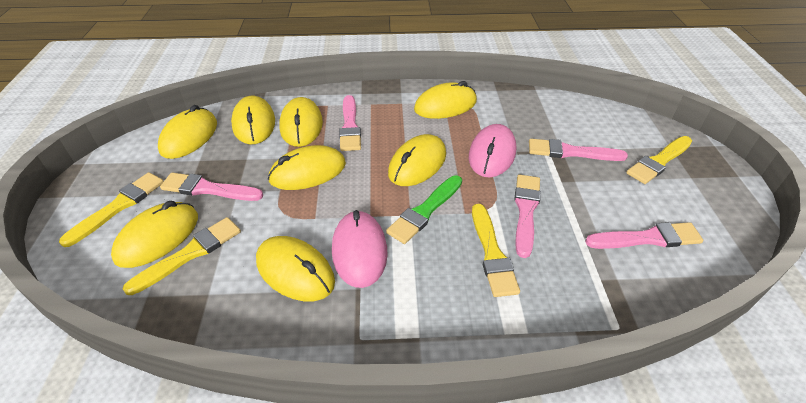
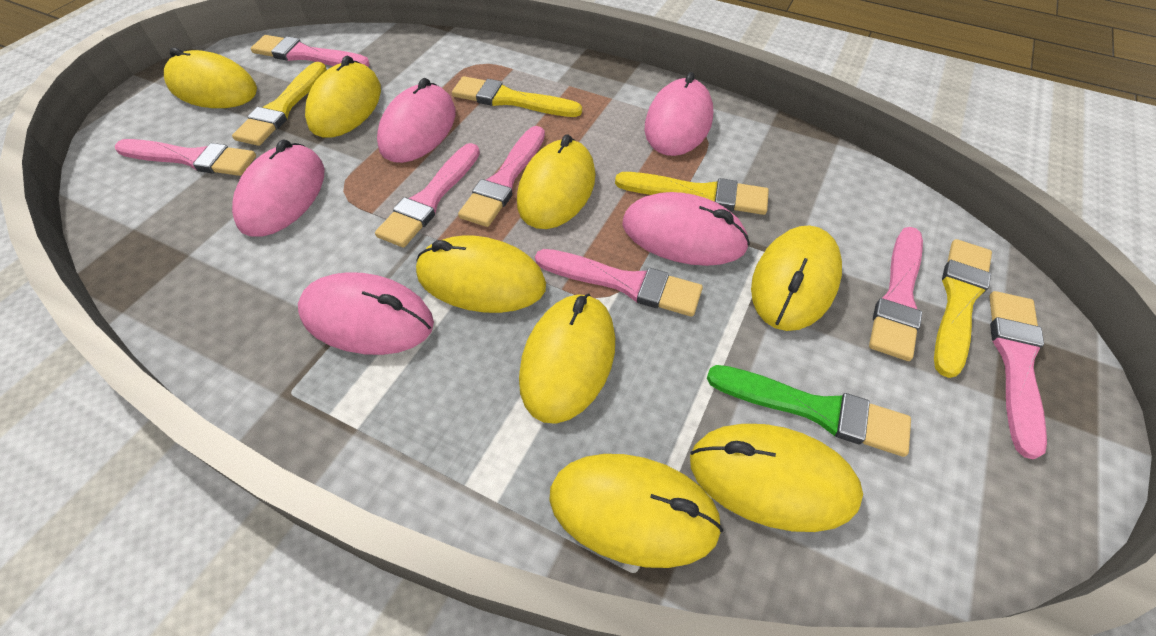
pink brush: 5 -> 7
pink mouse: 2 -> 5

